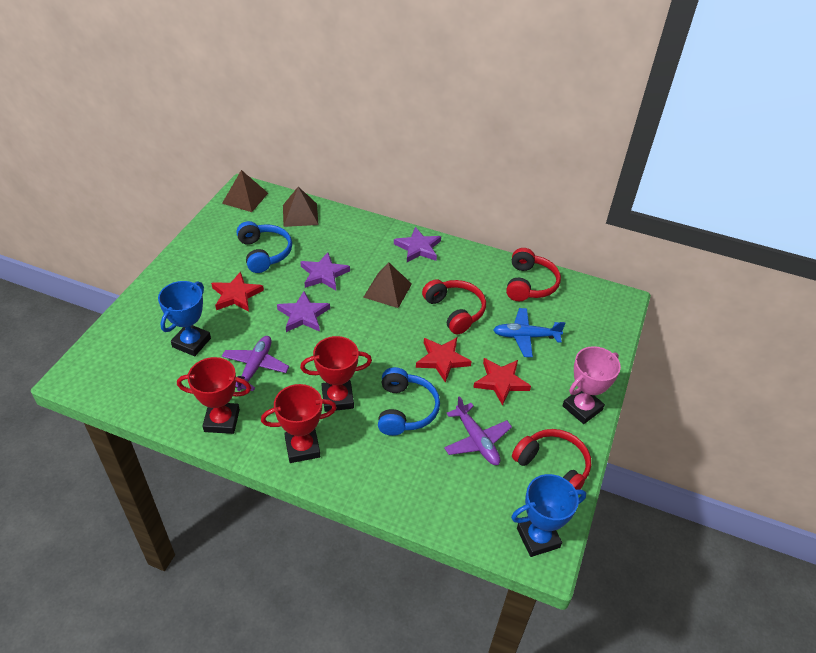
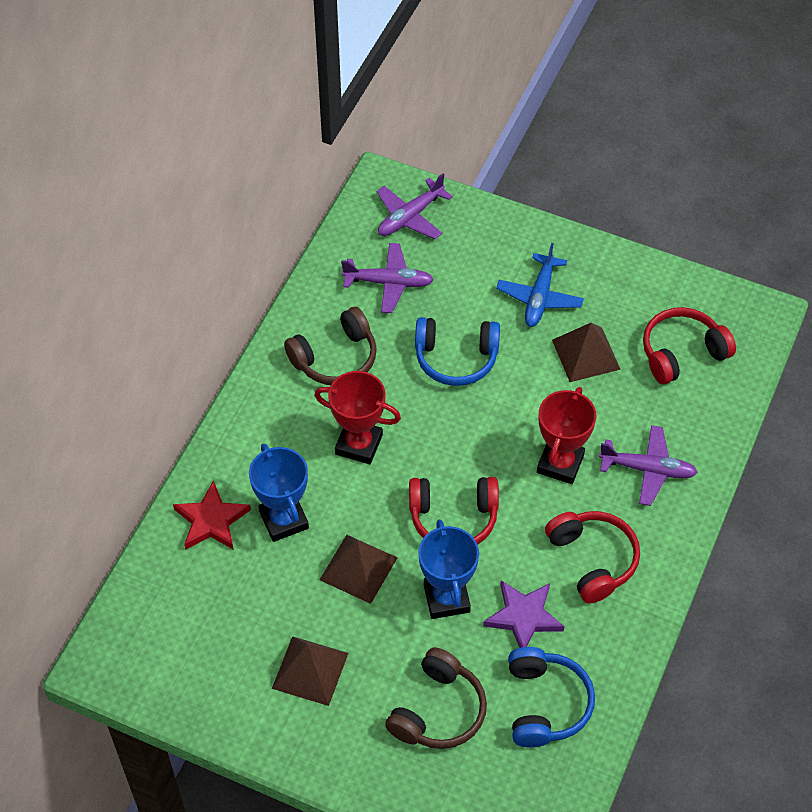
brown headphones: 0 -> 2
pink trophy: 1 -> 0
purple plane: 2 -> 3
purple star: 3 -> 1
red star: 3 -> 1
red trophy: 3 -> 2

